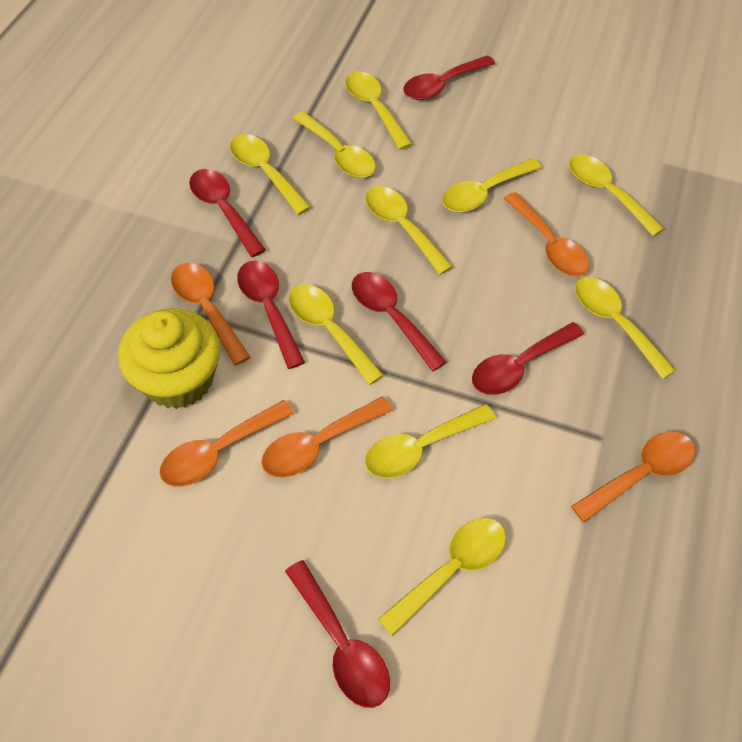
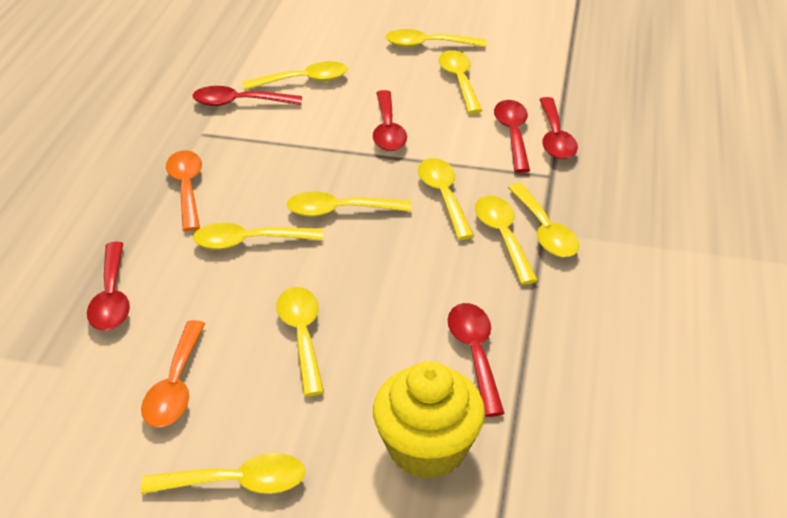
orange spoon: 5 -> 2

